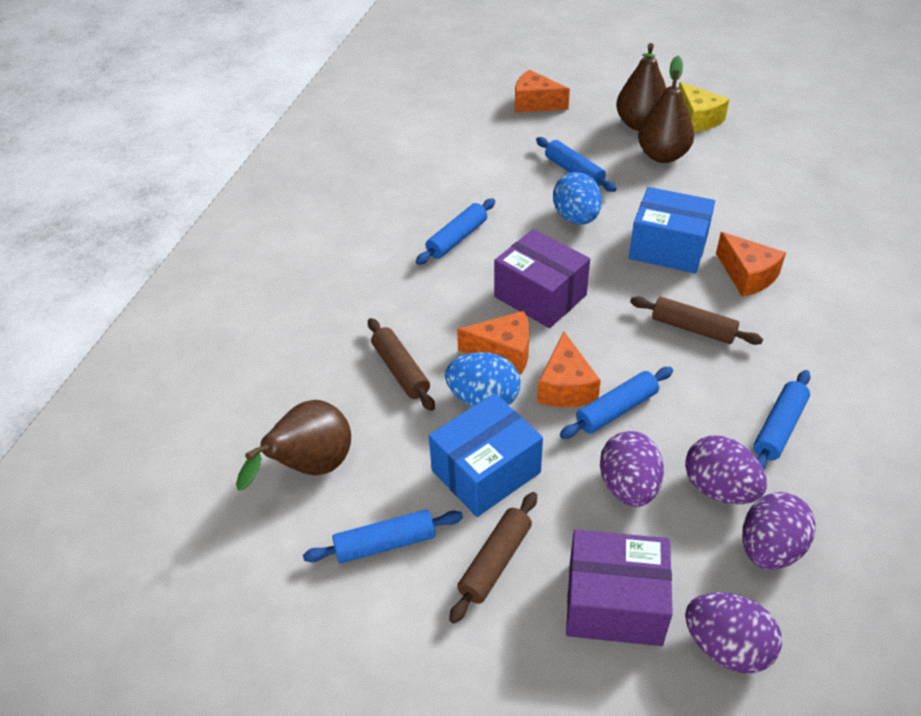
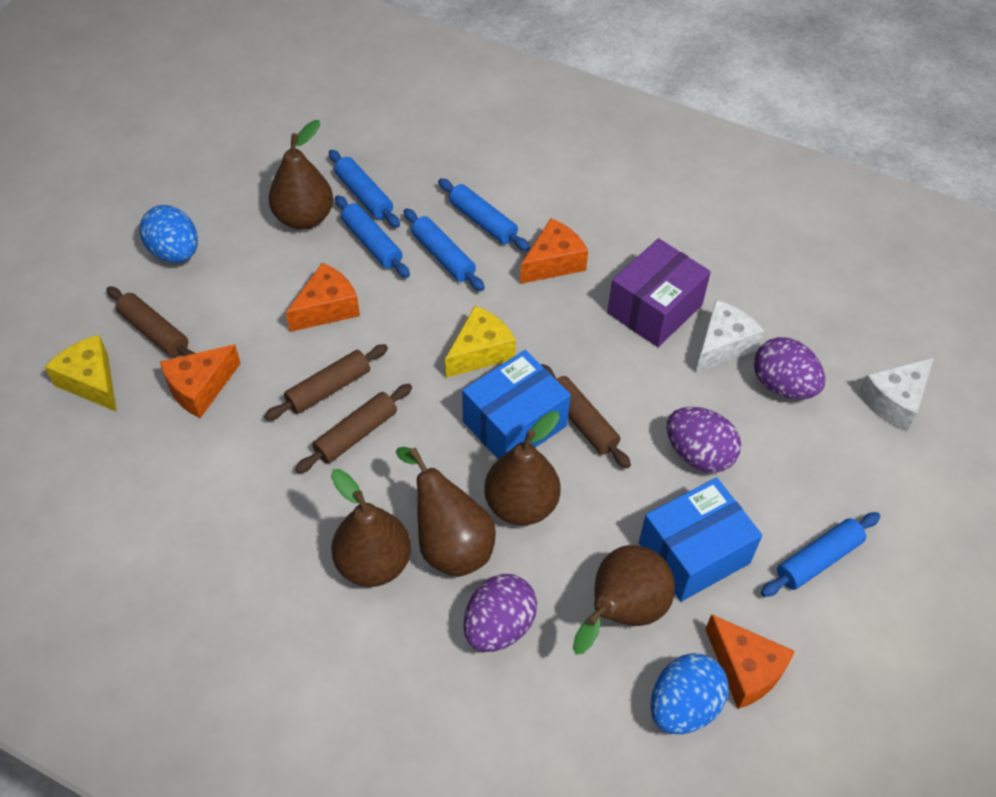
brown pear: 3 -> 5
brown rolling pin: 3 -> 4
purple box: 2 -> 1
purple egg: 4 -> 3
white cheese: 0 -> 2
yellow cheese: 1 -> 2

